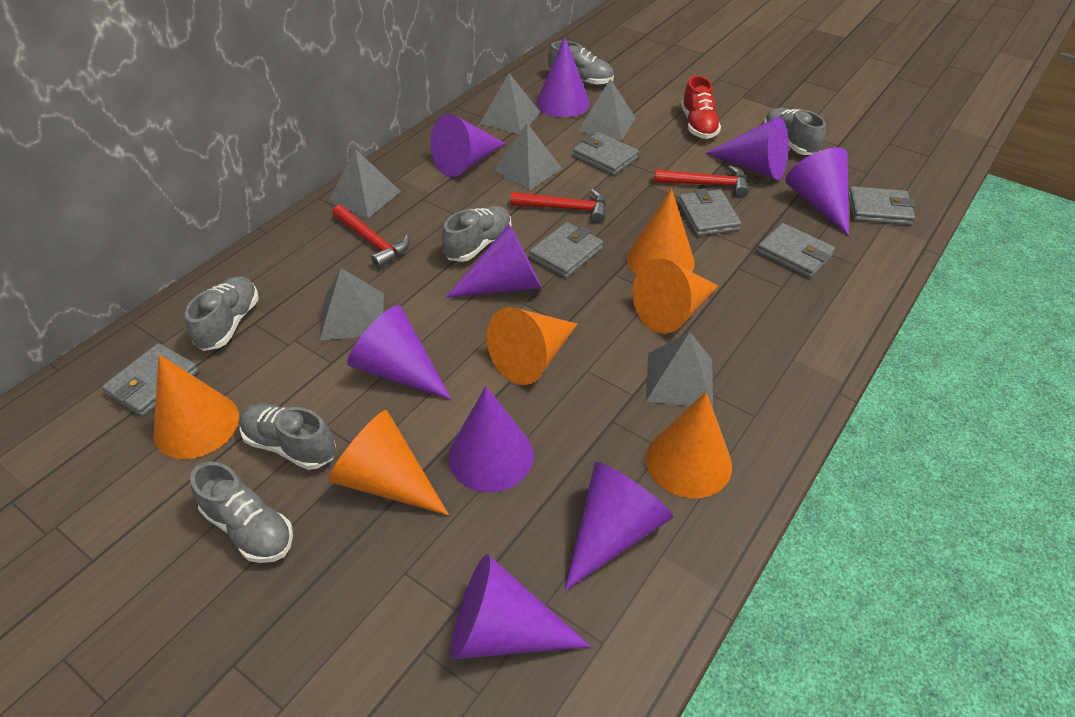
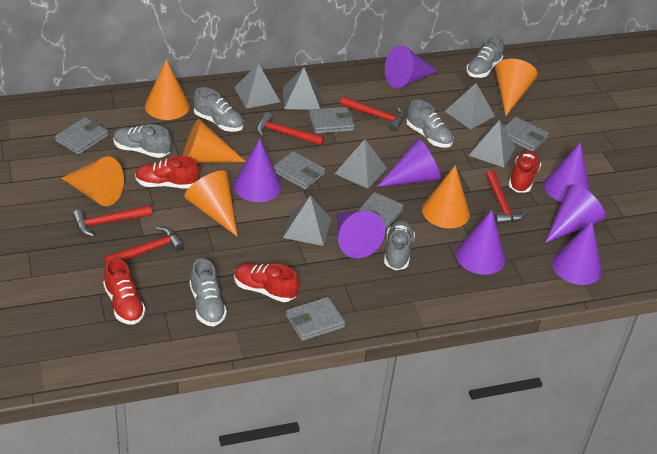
purple cone: 9 -> 8
red hammer: 3 -> 5
red shoe: 1 -> 4

